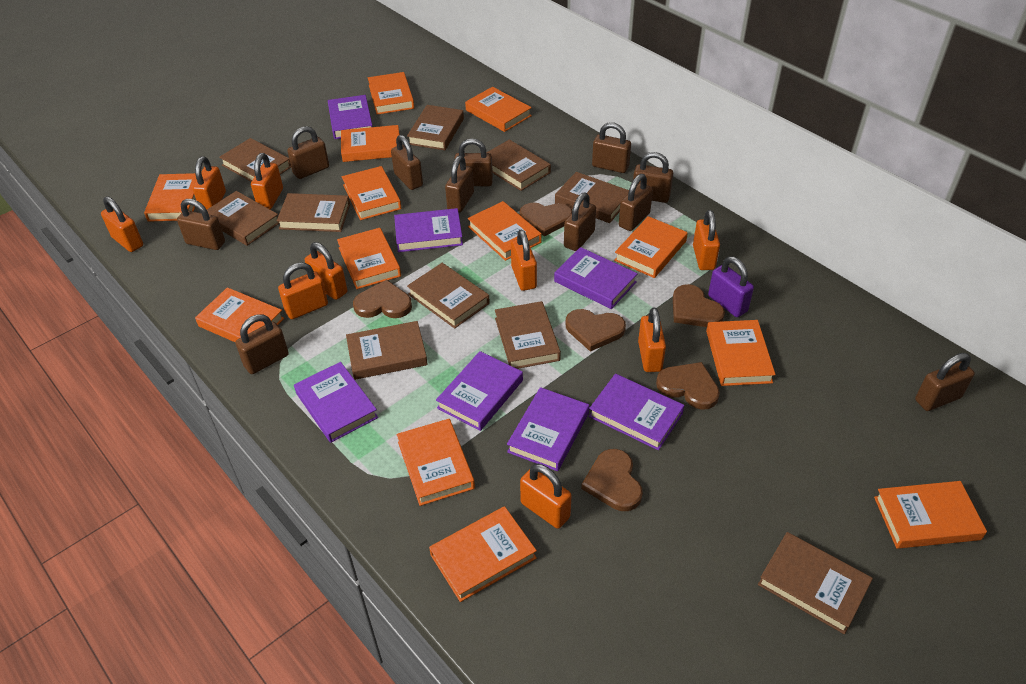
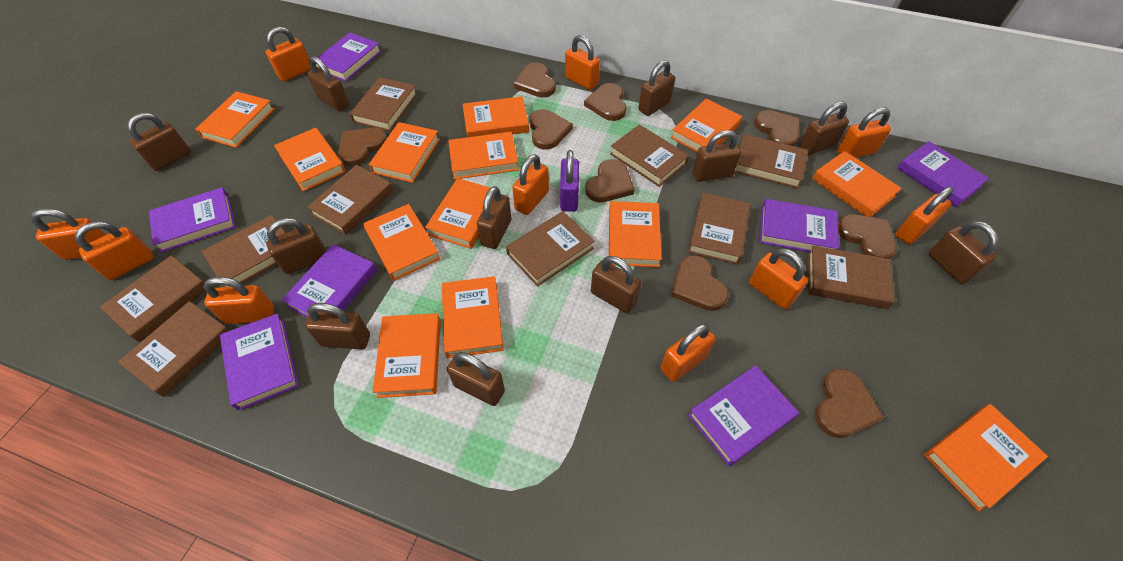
brown heart: 6 -> 9
orange padlock: 9 -> 10

